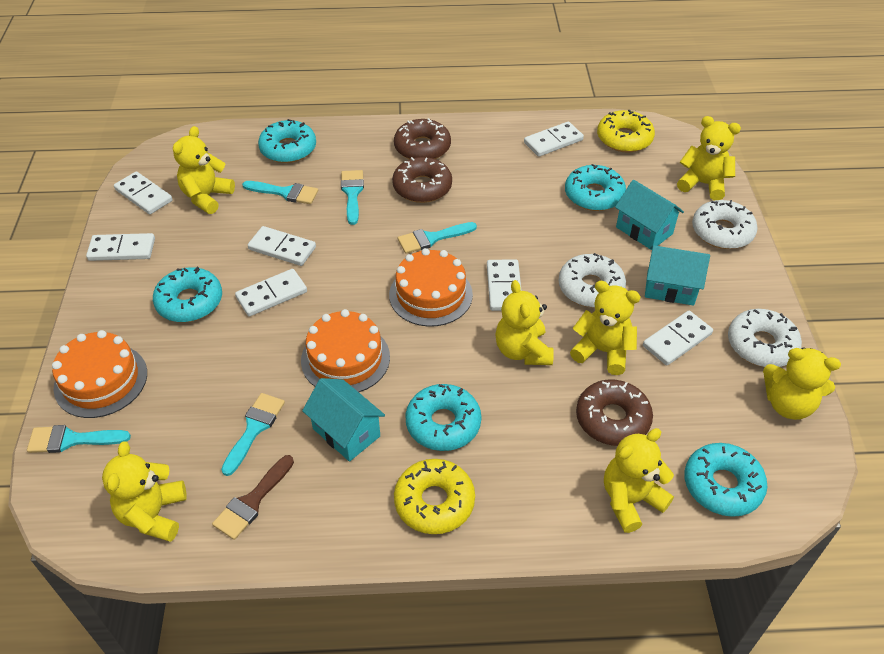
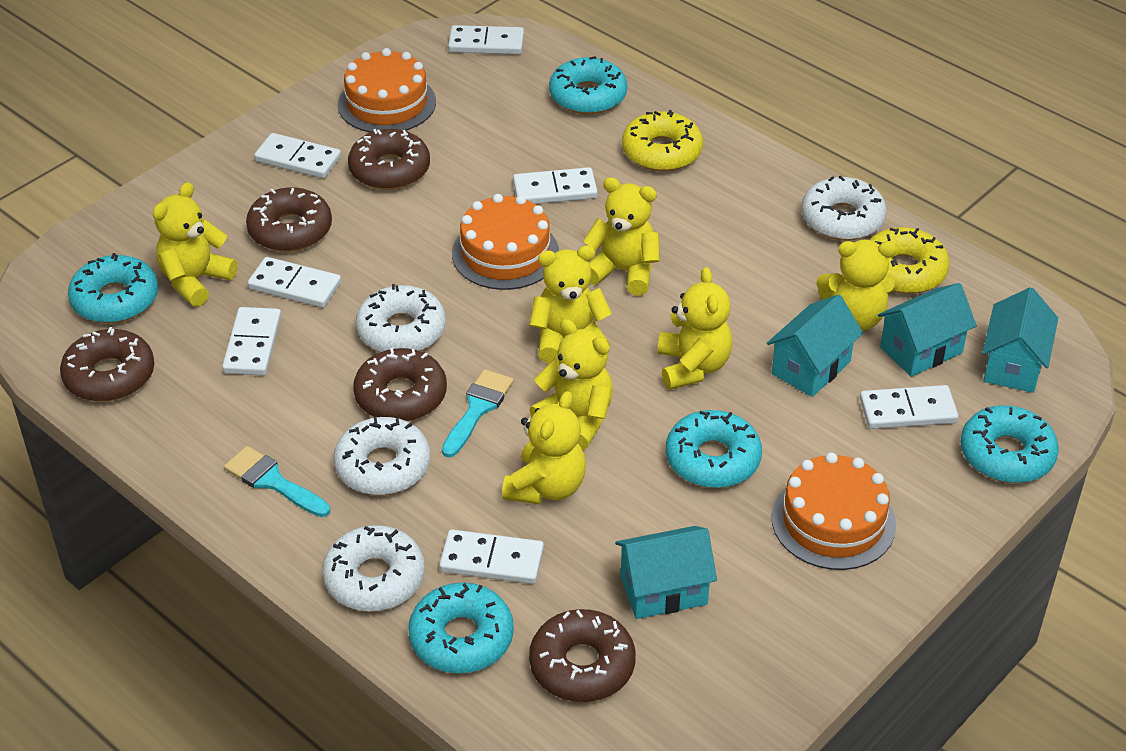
brown brush: 1 -> 0
brown donut: 3 -> 5
turquoise brush: 5 -> 2
turquoise house: 3 -> 4
white donut: 3 -> 4

